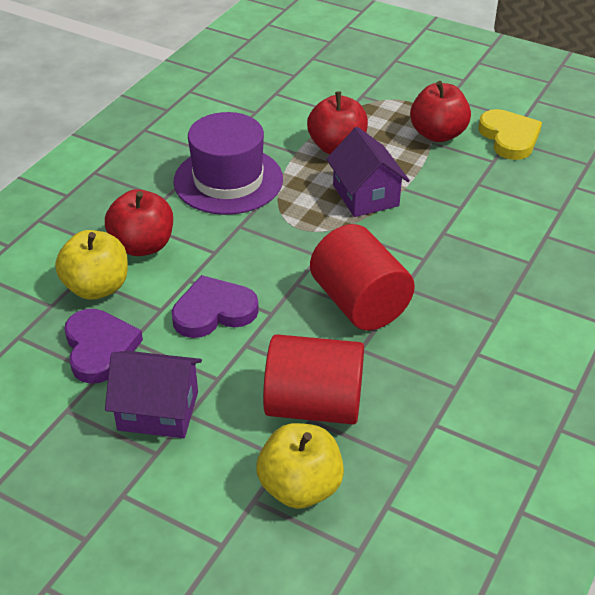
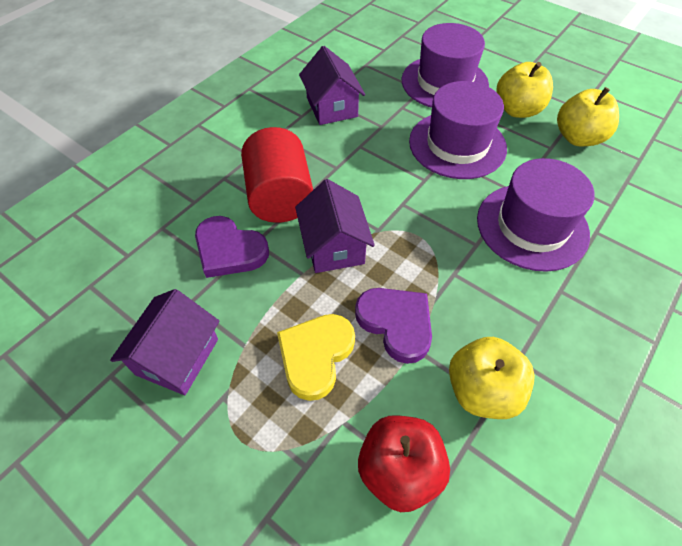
purple hat: 1 -> 3
purple house: 2 -> 3
red apple: 3 -> 1
red cylinder: 2 -> 1
yellow apple: 2 -> 3

